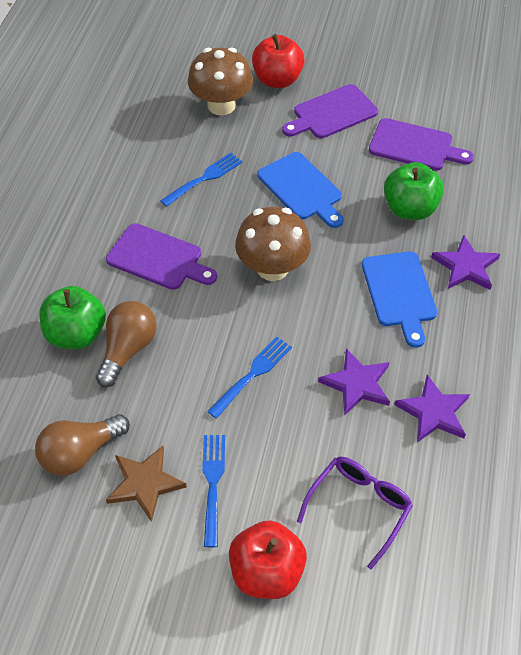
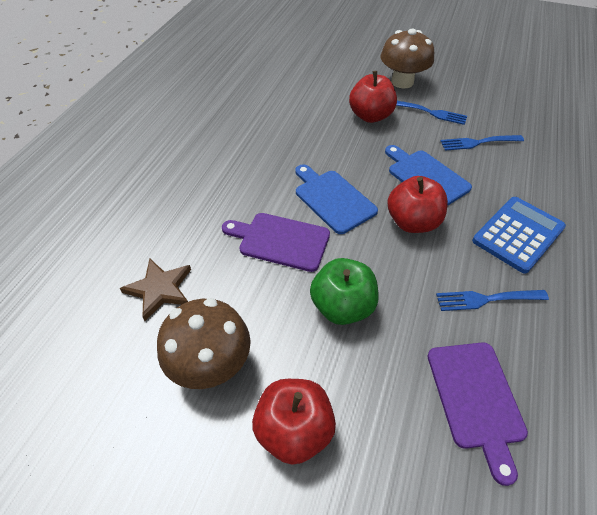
blue calculator: 0 -> 1
brown light bulb: 2 -> 0
green apple: 2 -> 1
purple cutting board: 3 -> 2
purple glasses: 1 -> 0
purple star: 3 -> 0
red apple: 2 -> 3

